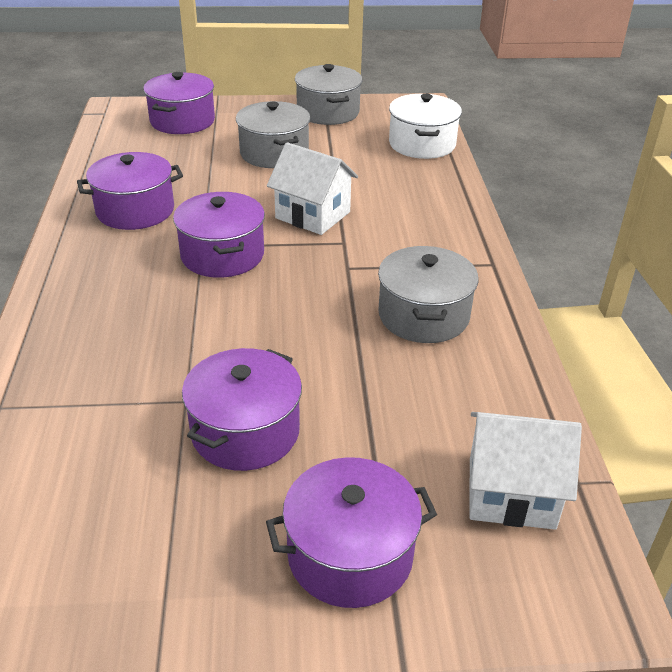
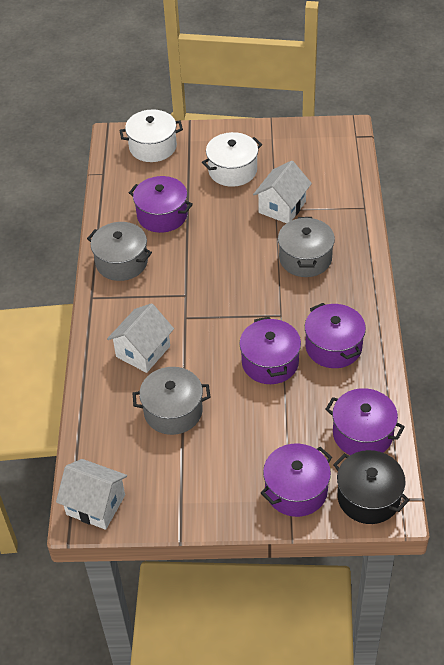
black pot: 0 -> 1
white house: 2 -> 3
white pot: 1 -> 2

